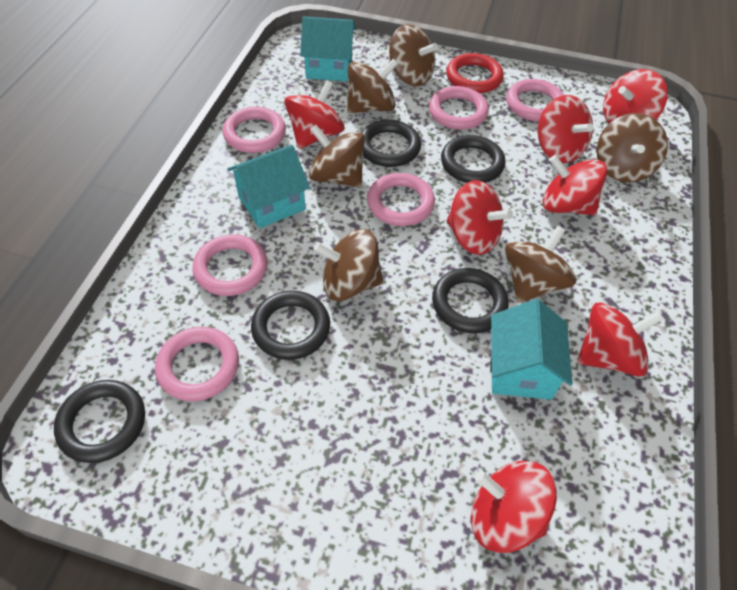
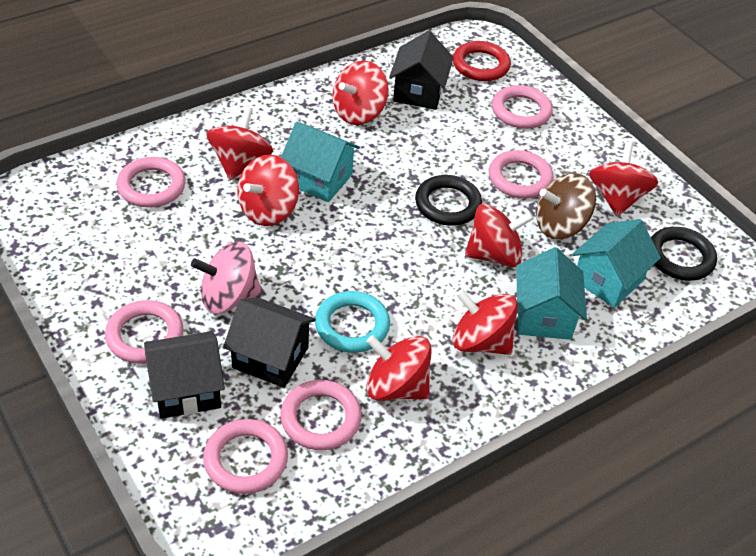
black house: 0 -> 3
black ring: 5 -> 2
brown spinning top: 6 -> 1
pink spinning top: 0 -> 1
turquoise ring: 0 -> 1

